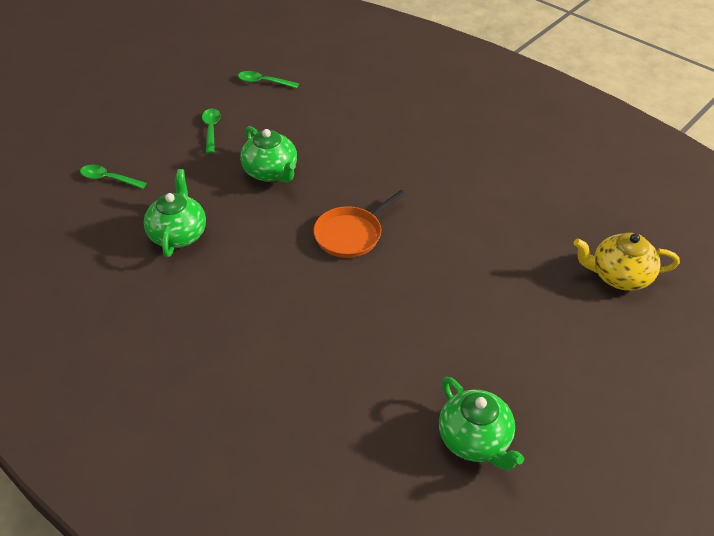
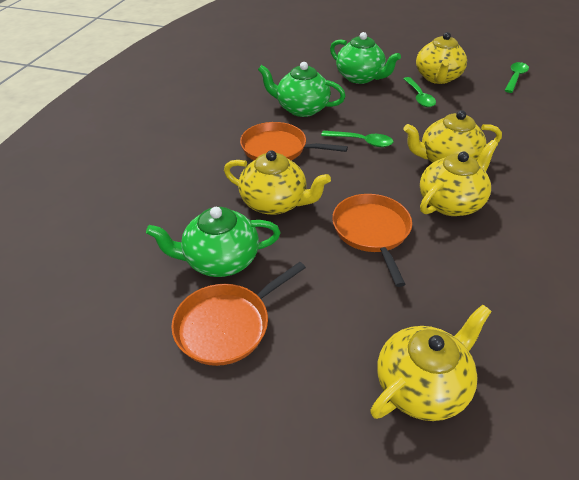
orange pan: 1 -> 3
yellow teapot: 1 -> 5

